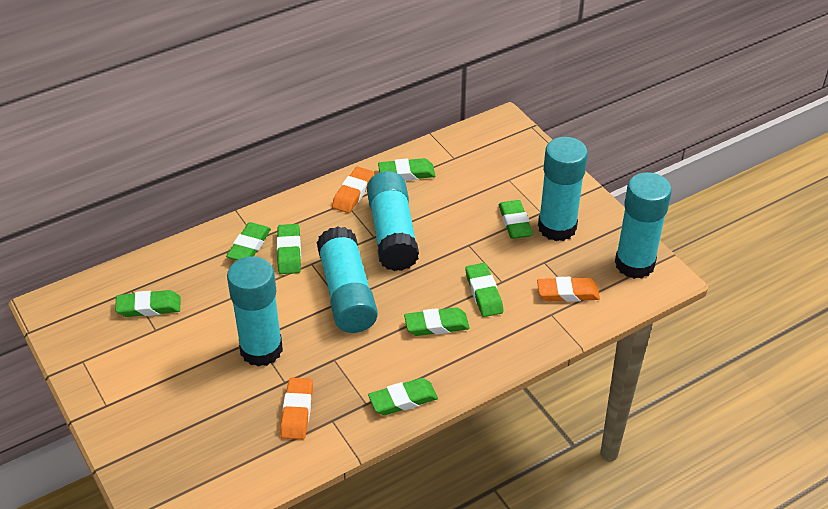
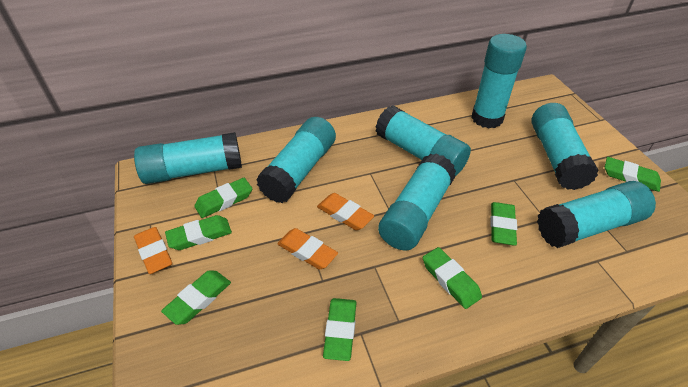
green eraser: 8 -> 7
turquoise glue stick: 5 -> 7

